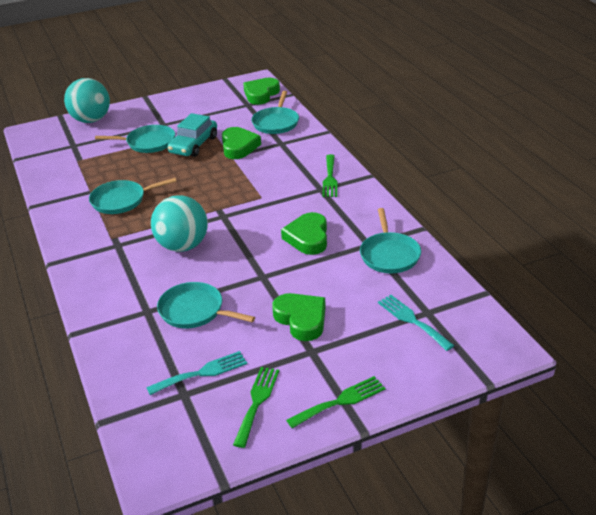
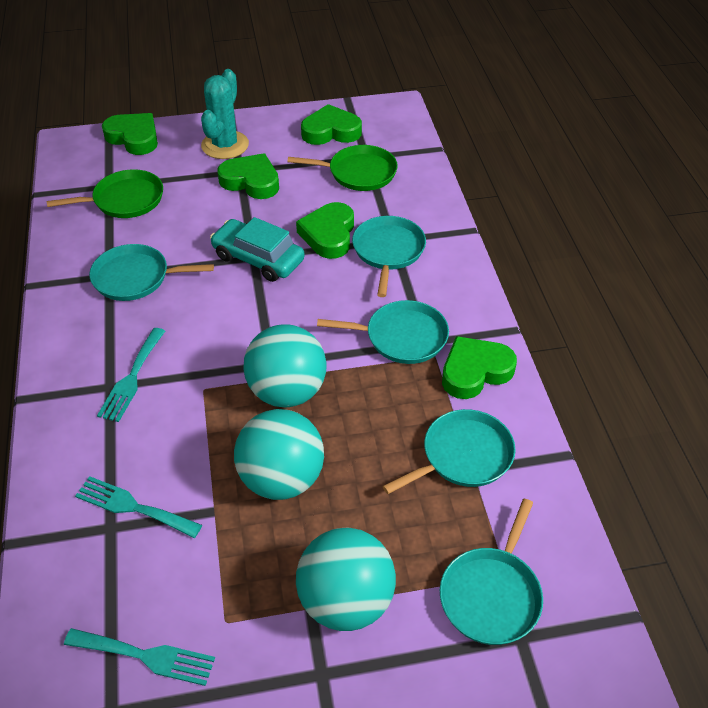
green fork: 3 -> 0
green heart: 4 -> 5
green pan: 0 -> 2
turquoise ball: 2 -> 3
turquoise cactus: 0 -> 1
turquoise fork: 2 -> 3

